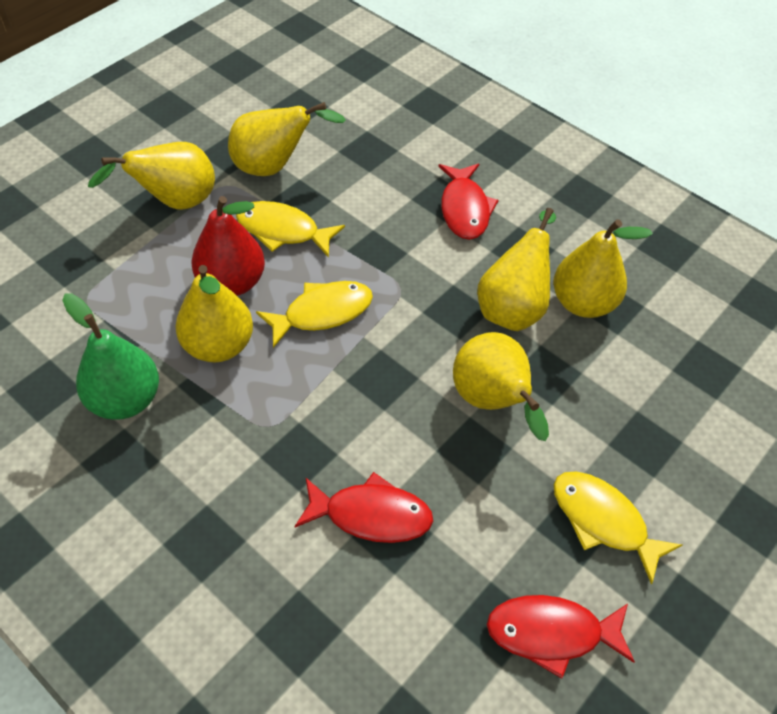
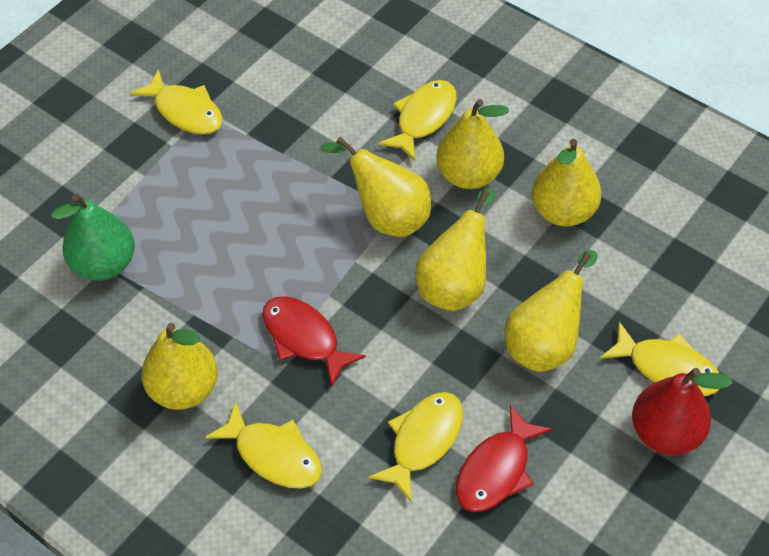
red fish: 3 -> 2
yellow fish: 3 -> 5

